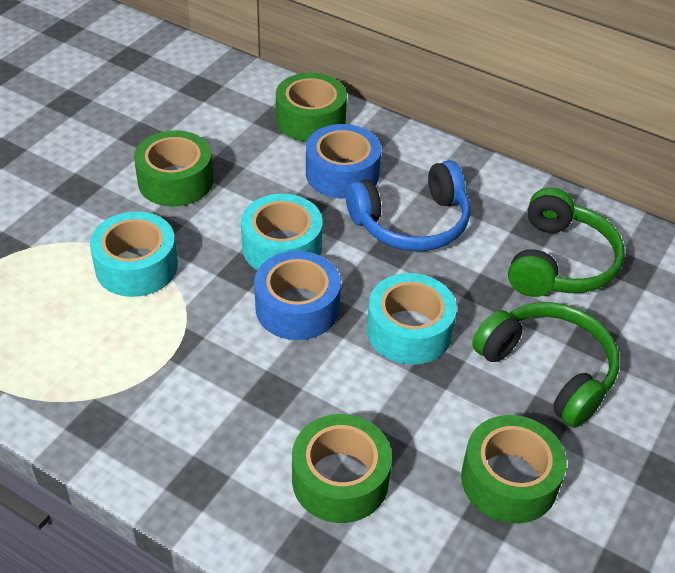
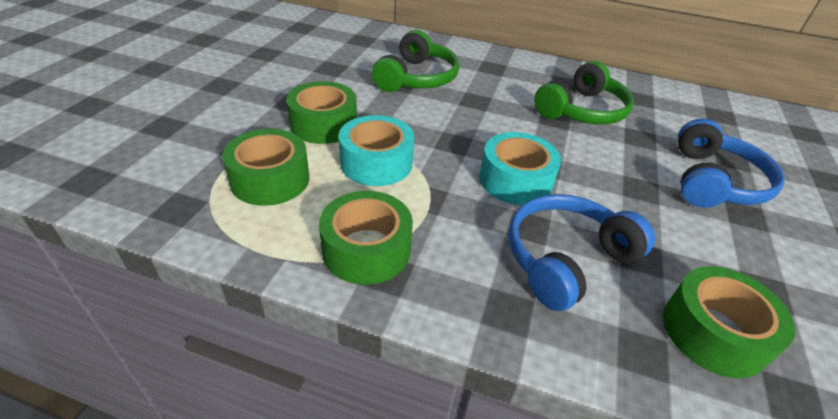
blue headphones: 1 -> 2
blue tape: 2 -> 0
turquoise tape: 3 -> 2

